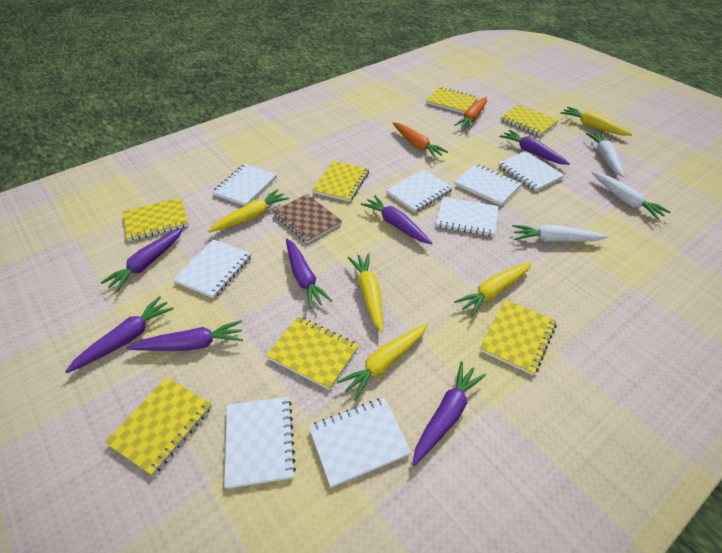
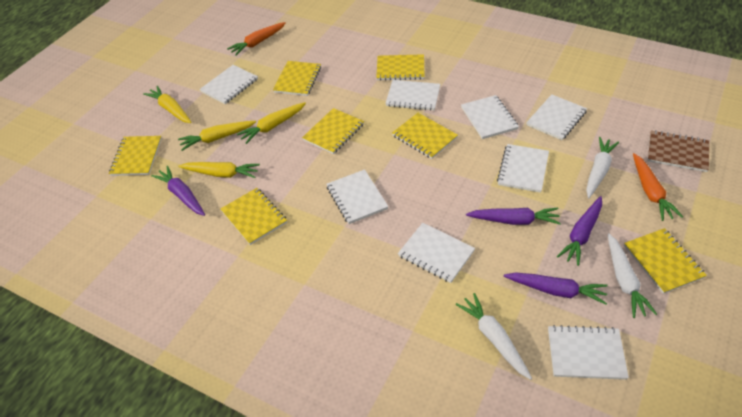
purple carrot: 7 -> 4
yellow carrot: 5 -> 4

